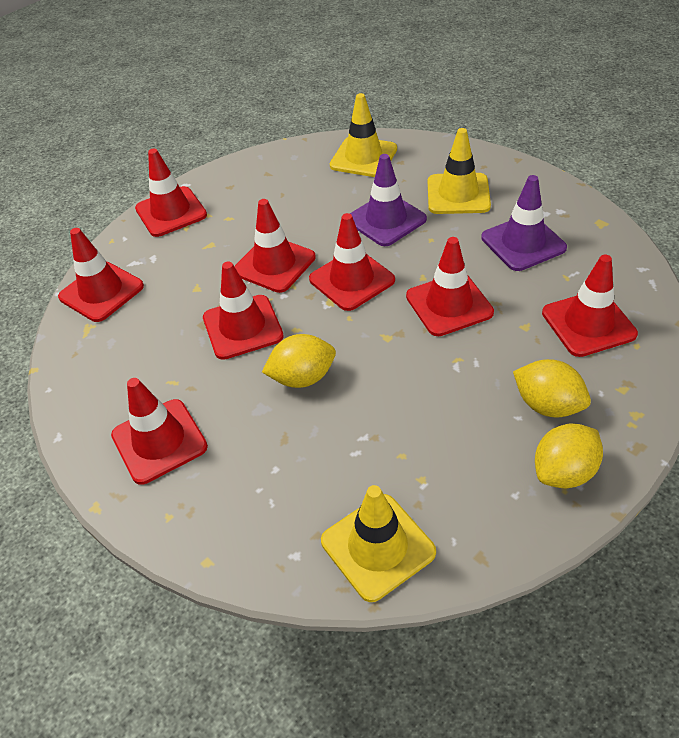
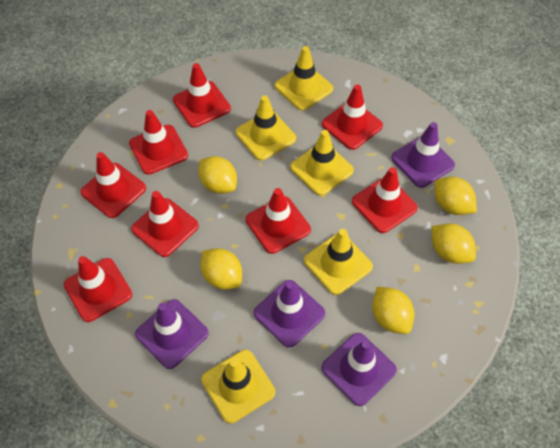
purple traffic cone: 2 -> 4
yellow lemon: 3 -> 5
yellow traffic cone: 3 -> 5

